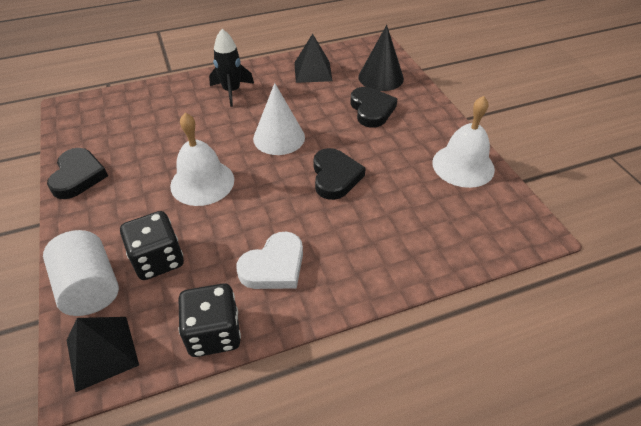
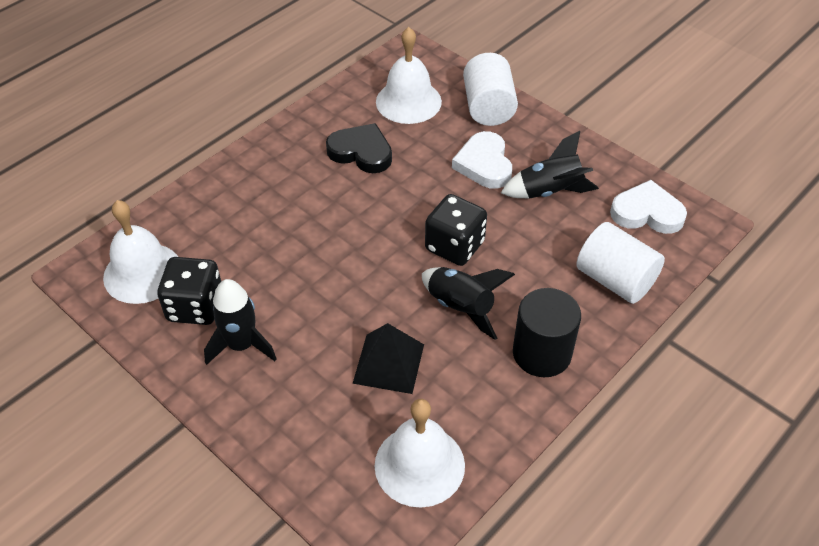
black cone: 1 -> 0
black cylinder: 0 -> 1
black heart: 3 -> 1
black pyramid: 2 -> 1
black rocket: 1 -> 3
white bell: 2 -> 3
white cone: 1 -> 0
white cylinder: 1 -> 2
white heart: 1 -> 2

